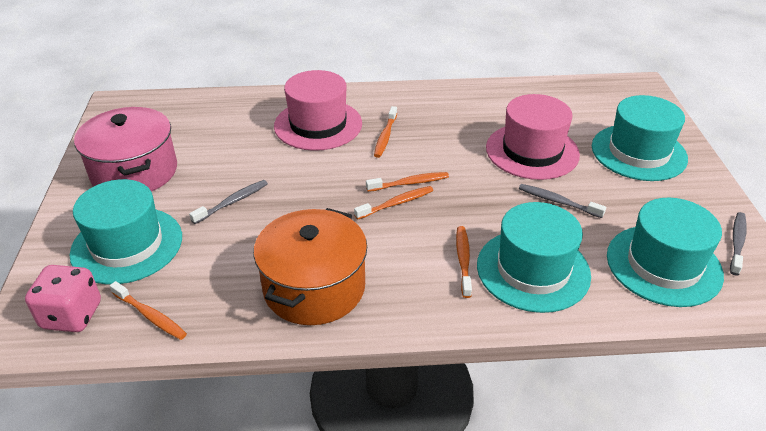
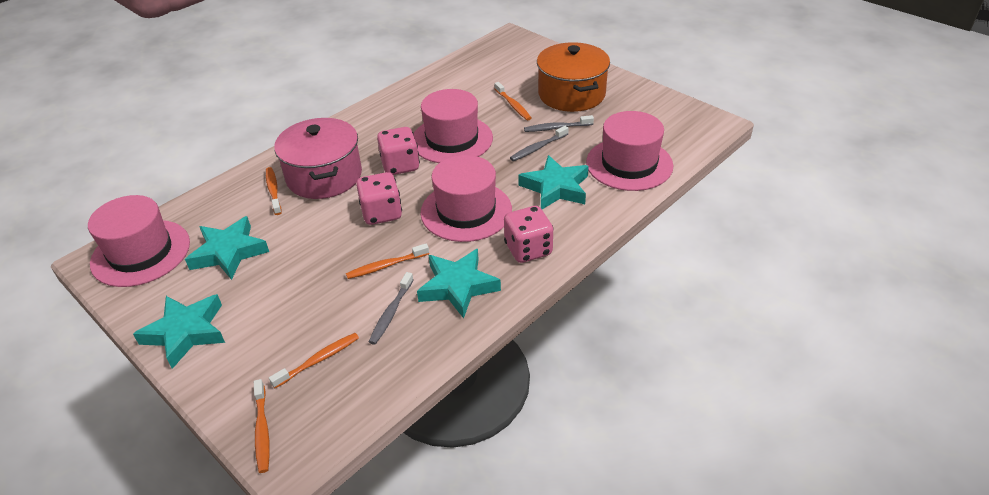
pink dice: 1 -> 3
pink hat: 2 -> 4
turquoise hat: 4 -> 0
turquoise star: 0 -> 4

